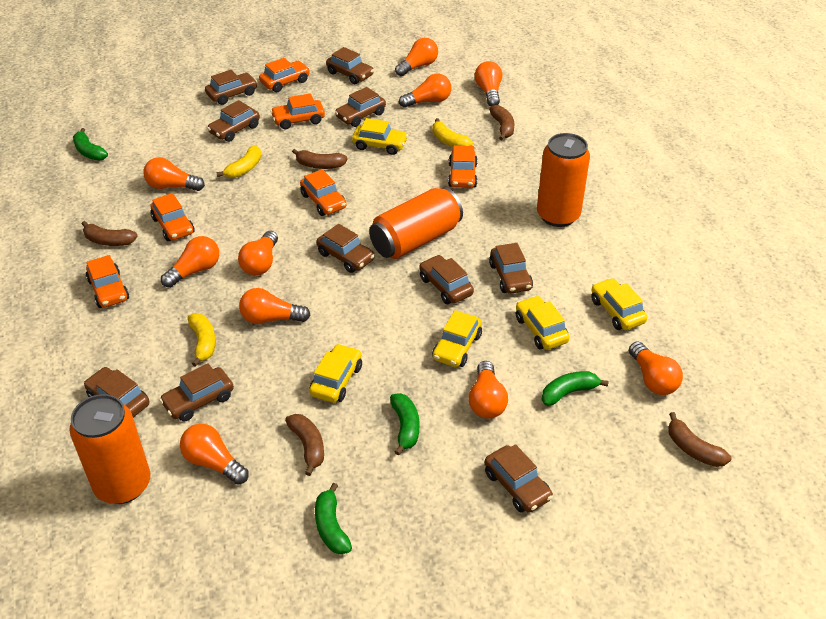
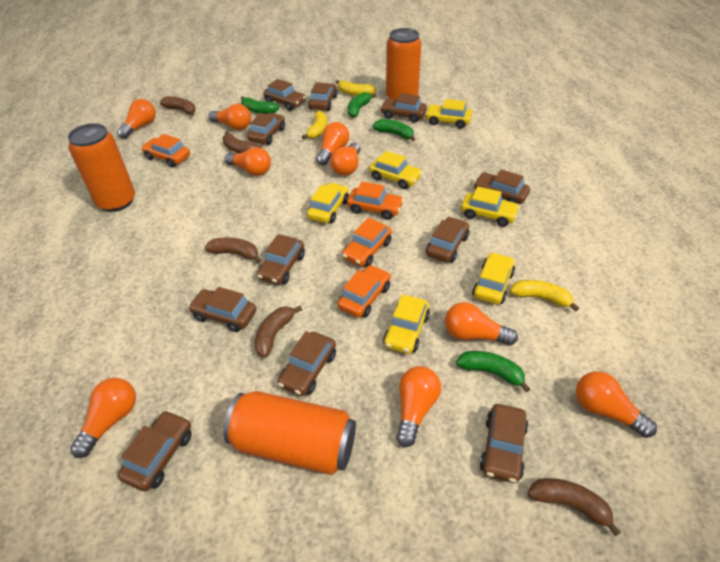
brown car: 10 -> 11
orange car: 6 -> 4
orange light bulb: 10 -> 9
yellow car: 5 -> 6

